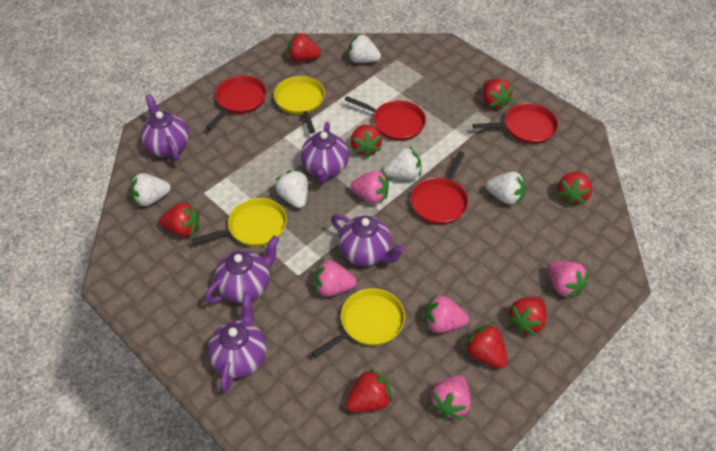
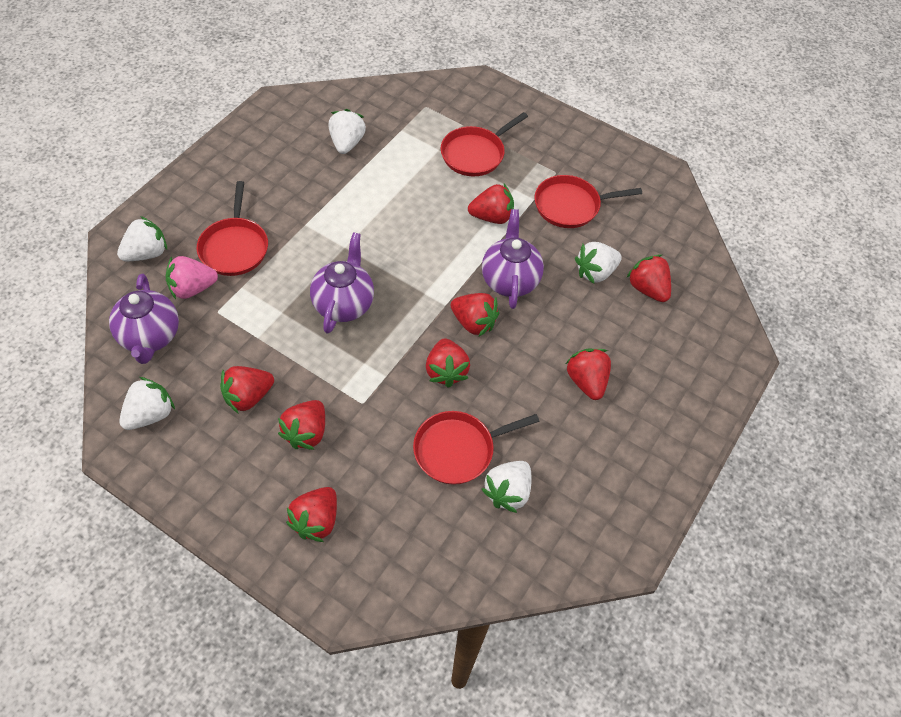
pink strawberry: 5 -> 1
purple teapot: 5 -> 3
yellow pan: 3 -> 0

